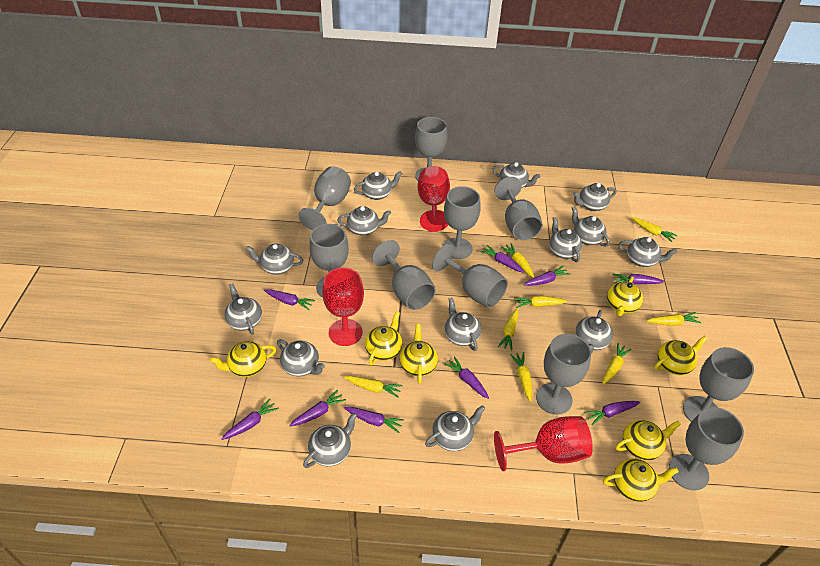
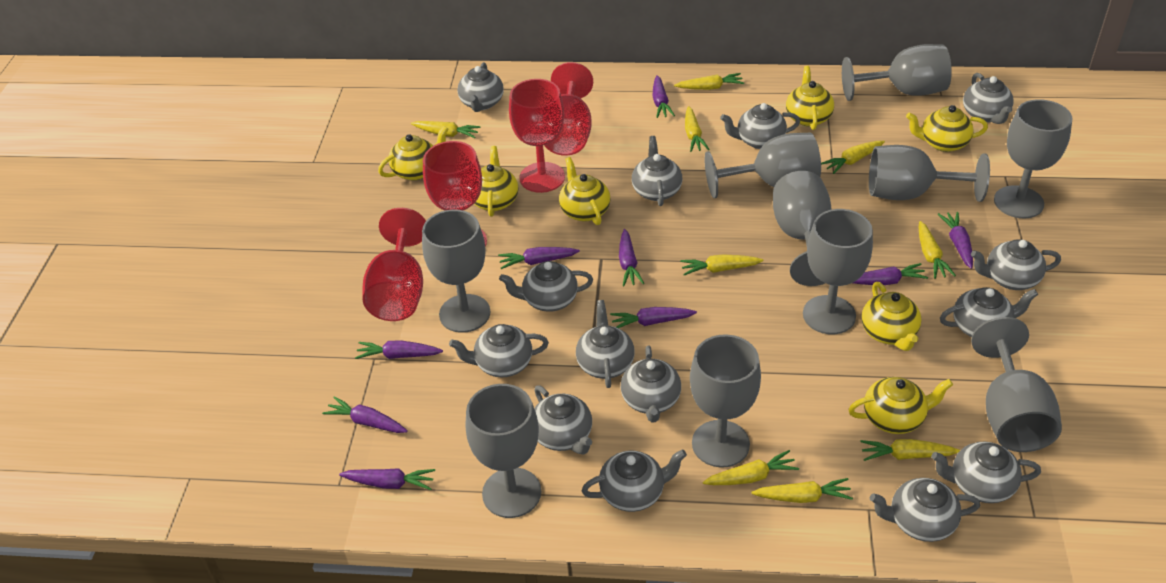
red goblet: 3 -> 4
yellow carrot: 8 -> 9

